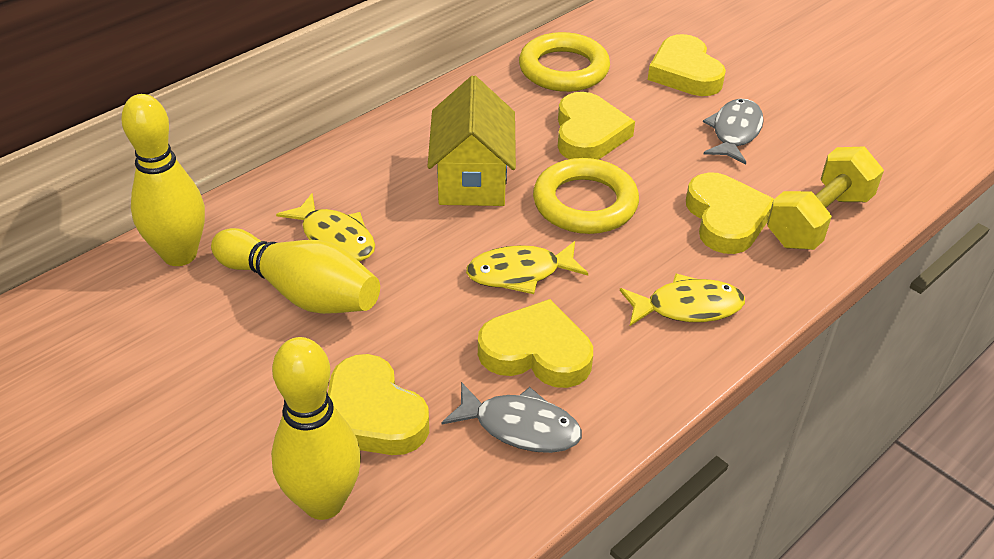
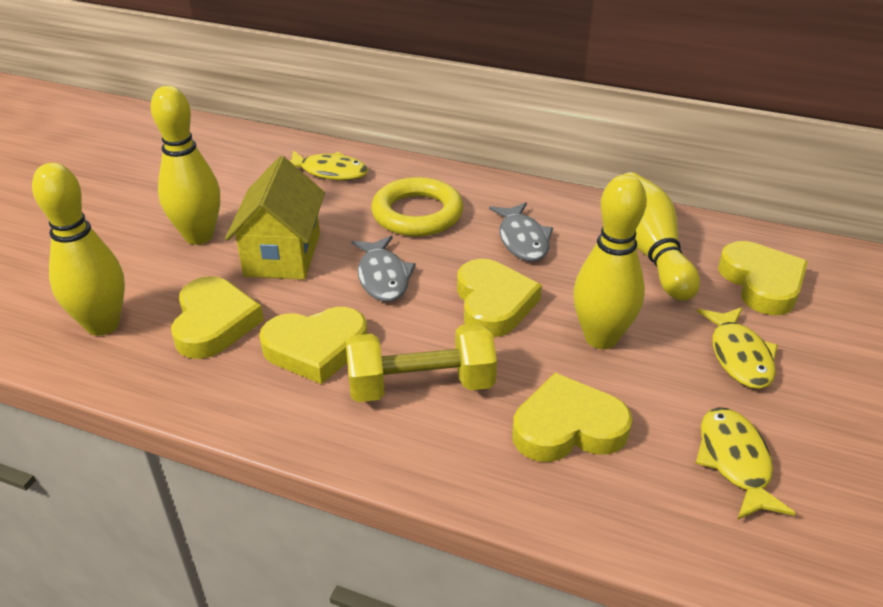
yellow bowling pin: 3 -> 4
yellow ring: 2 -> 1

